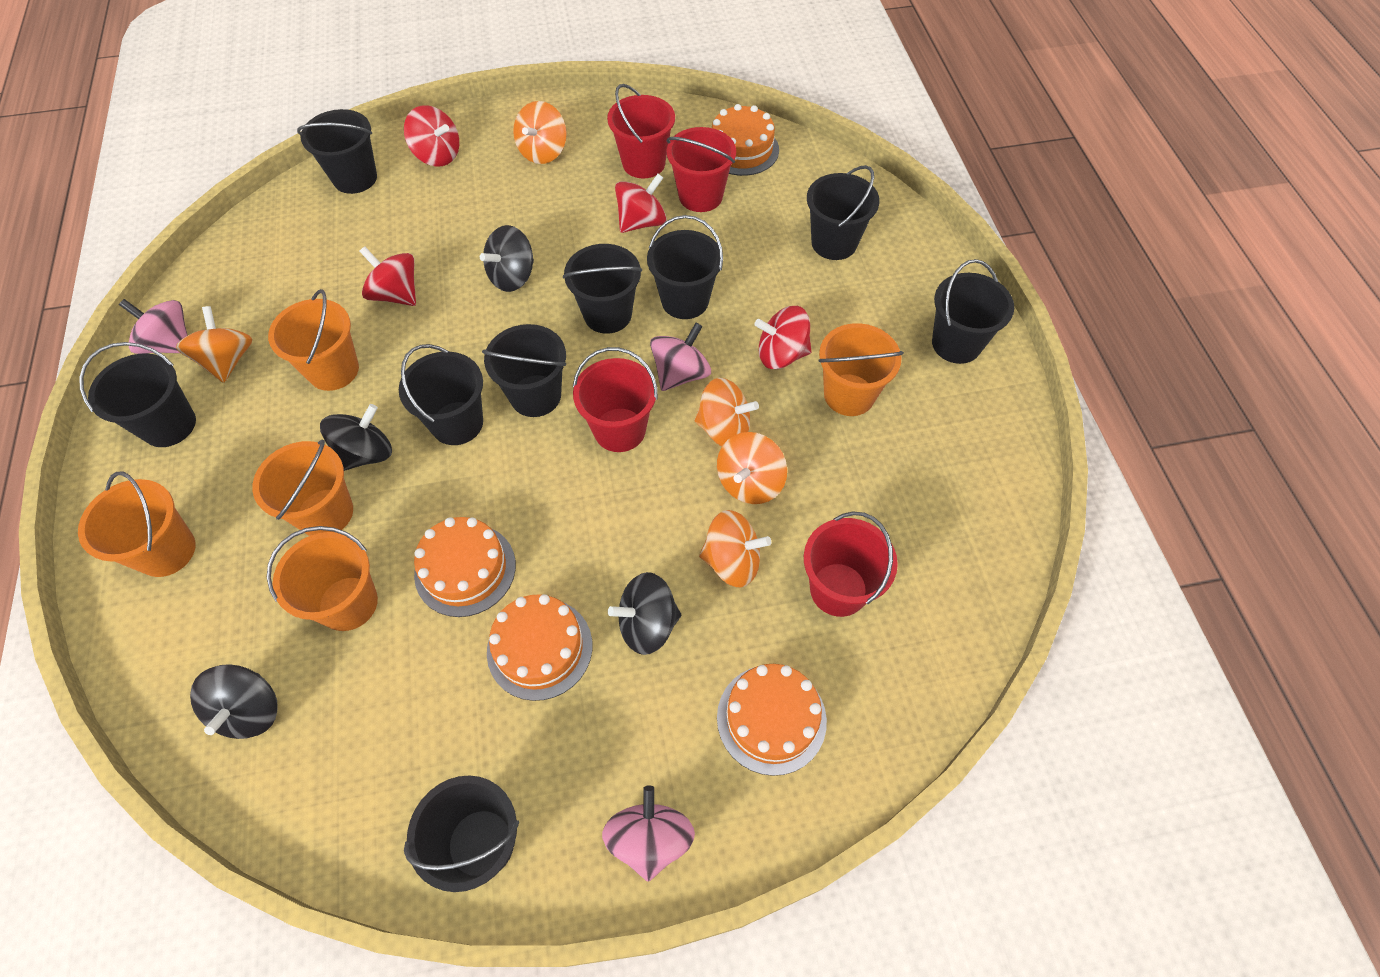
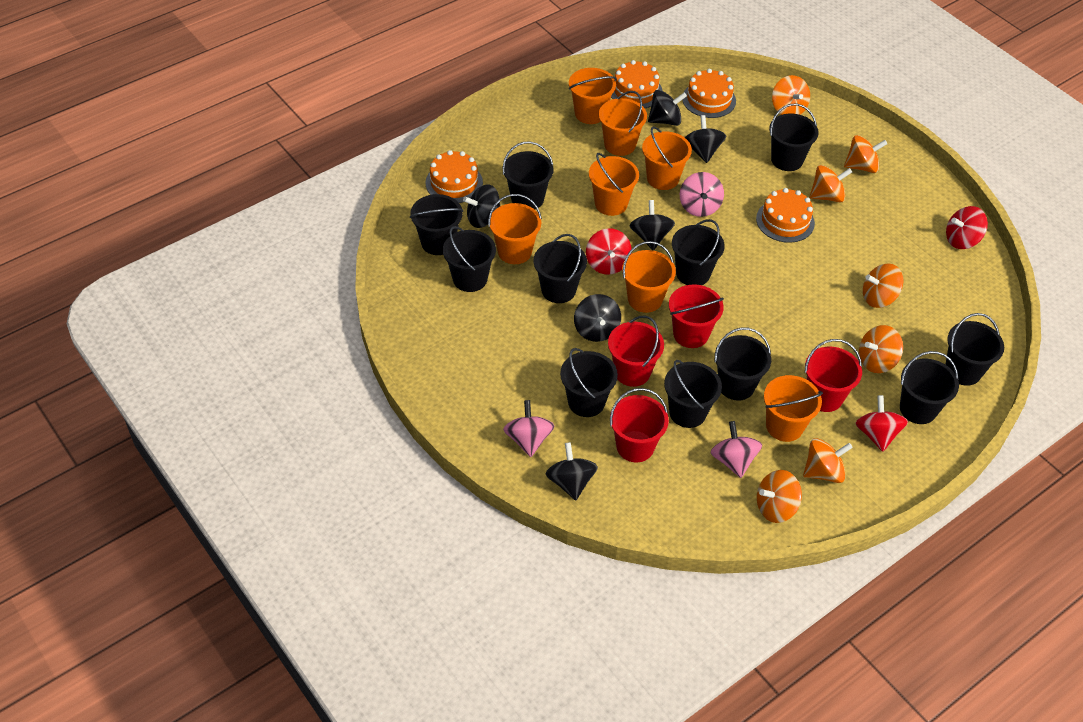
black bucket: 9 -> 11
black spinning top: 4 -> 6
orange bucket: 5 -> 7
orange spinning top: 5 -> 7
red spinning top: 4 -> 3

